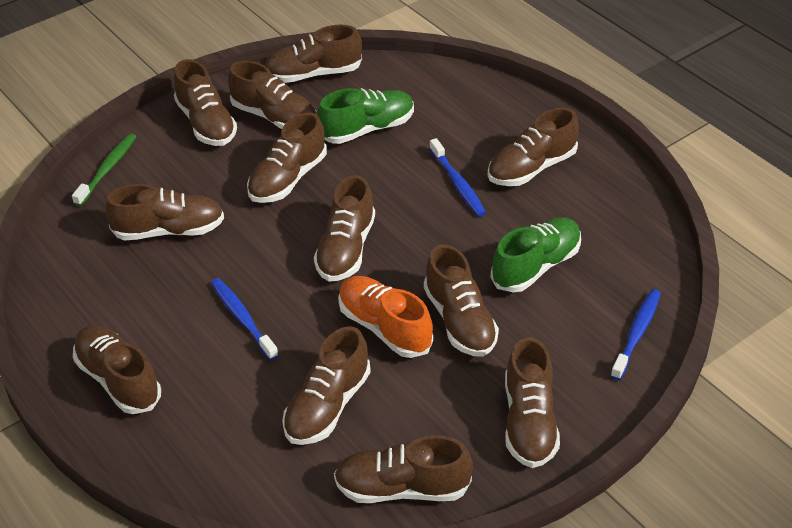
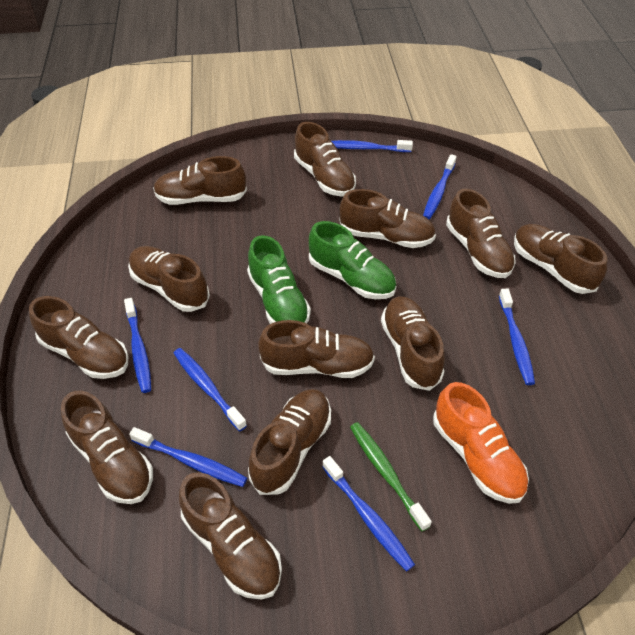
blue toothbrush: 3 -> 7

